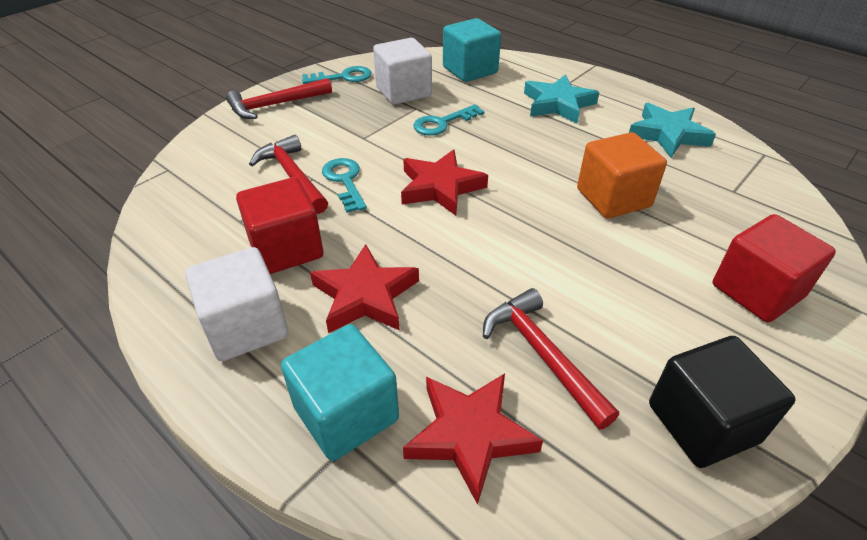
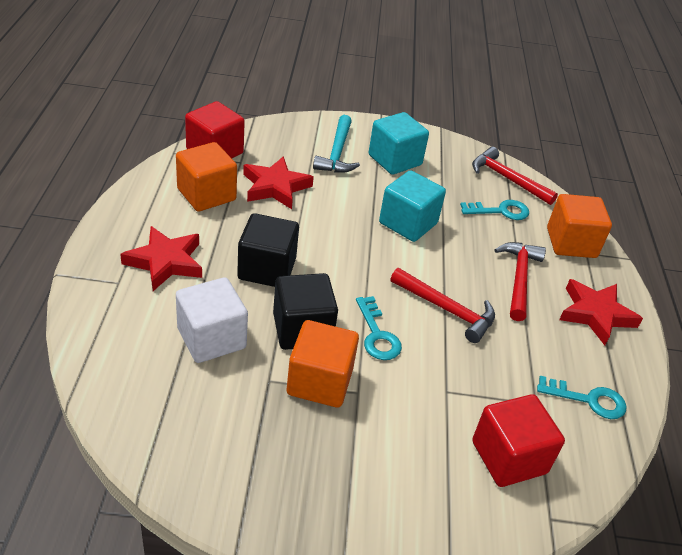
black cube: 1 -> 2
orange cube: 1 -> 3
turquoise hammer: 0 -> 1
turquoise star: 2 -> 0
white cube: 2 -> 1

